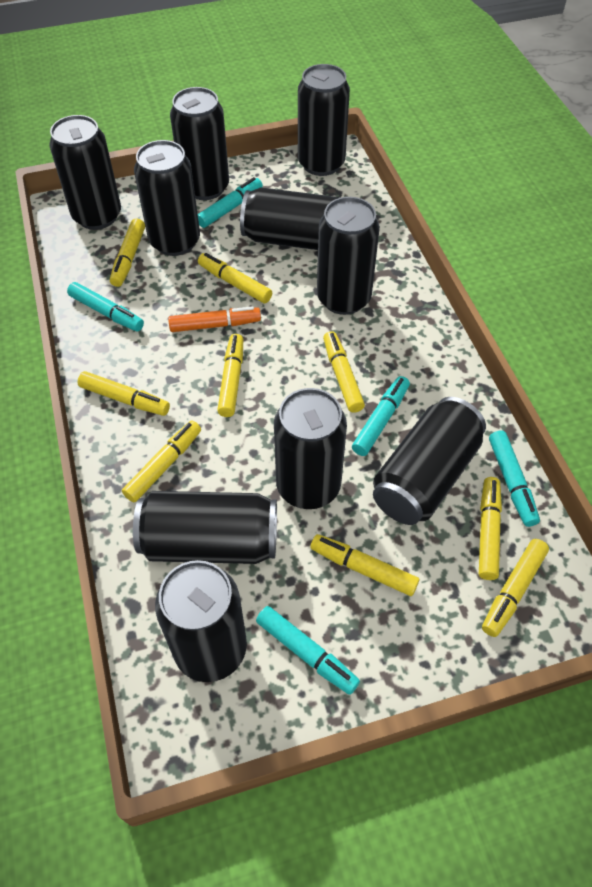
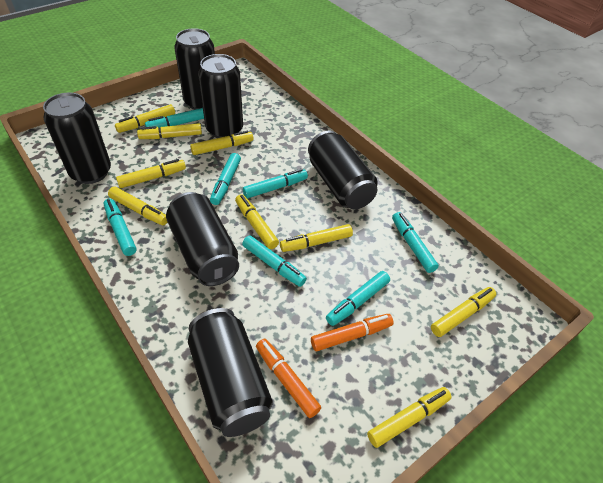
black can: 10 -> 6
orange marker: 1 -> 2
turquoise marker: 5 -> 7

